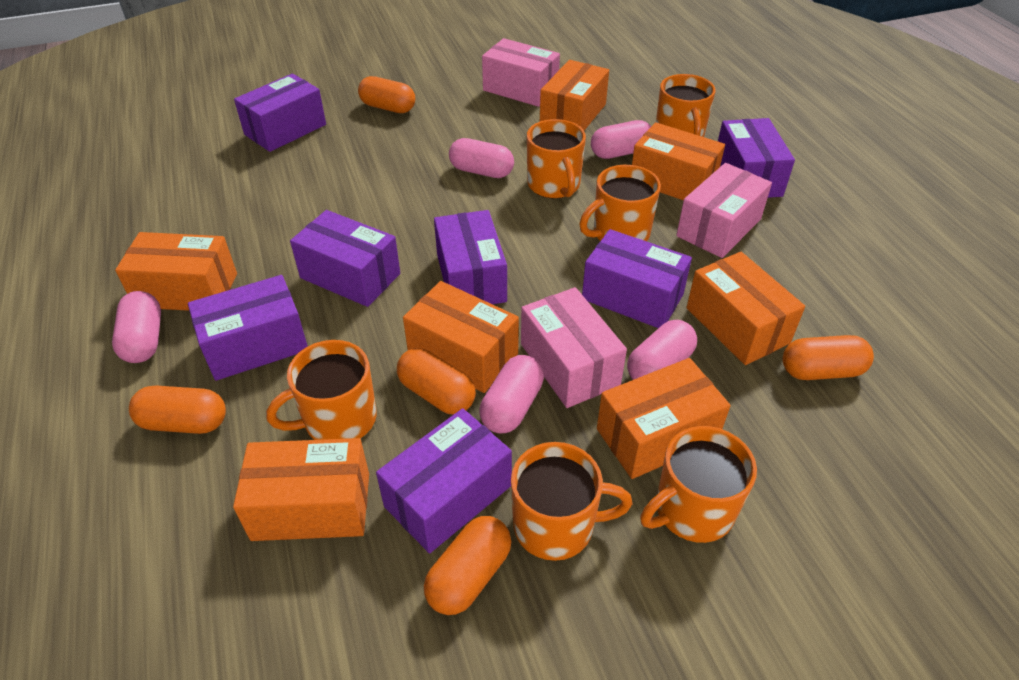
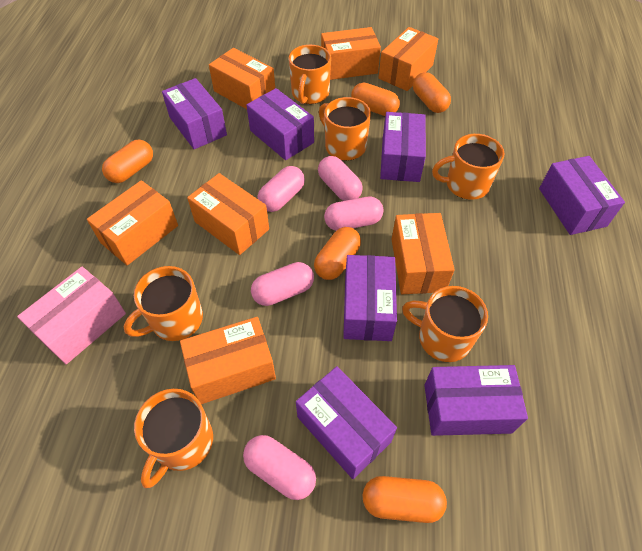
pink box: 3 -> 1

